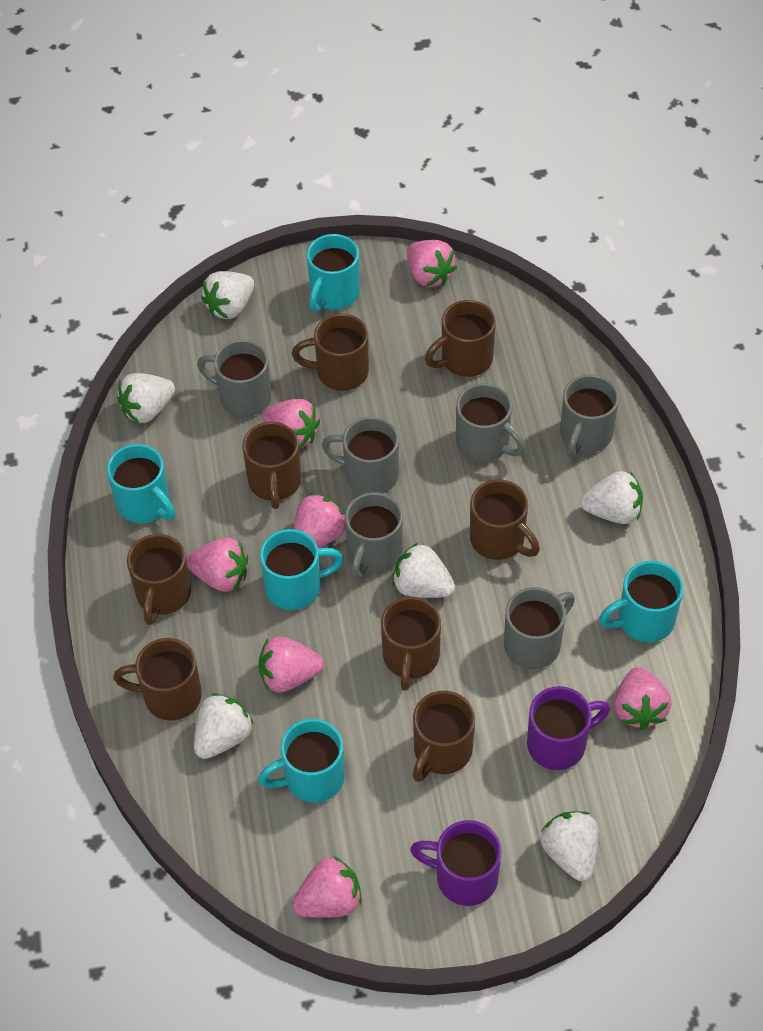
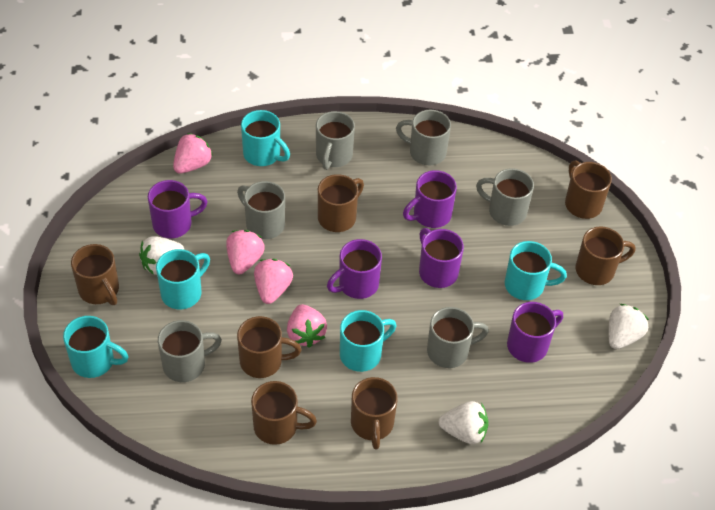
brown mug: 8 -> 7
pink strawberry: 7 -> 4
purple mug: 2 -> 5
white strawberry: 6 -> 3

